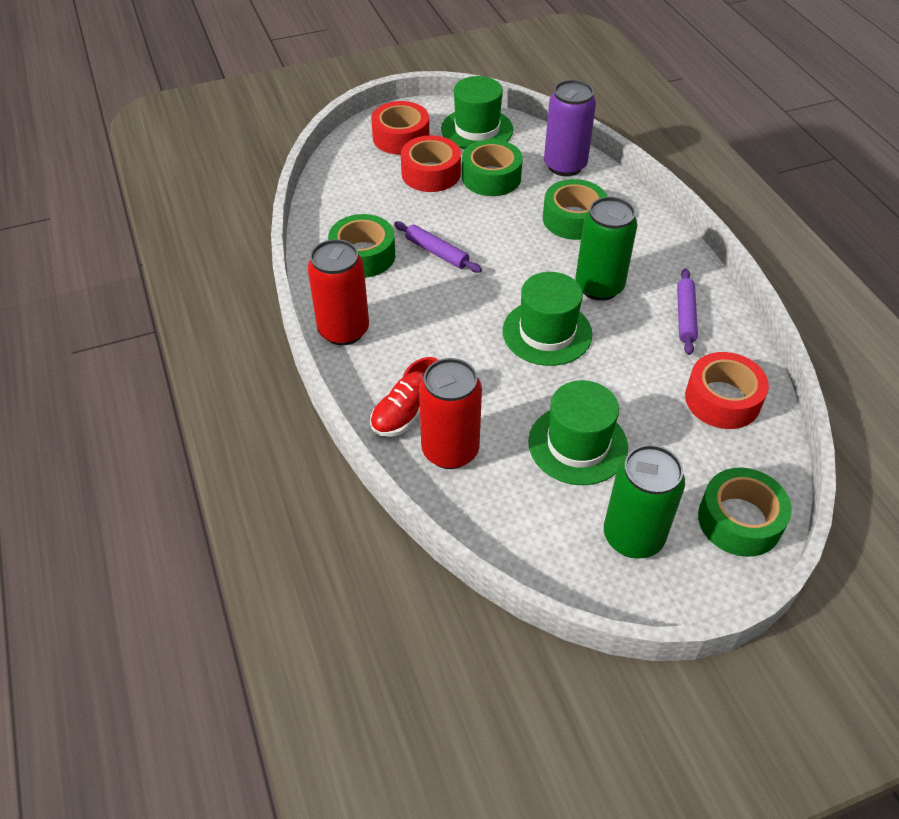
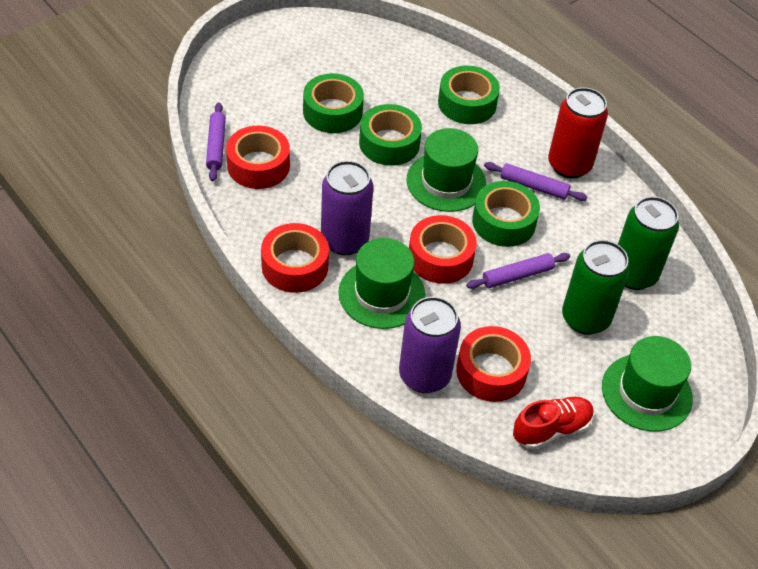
purple can: 1 -> 2
purple rolling pin: 2 -> 3
red can: 2 -> 1
red tape: 3 -> 4

